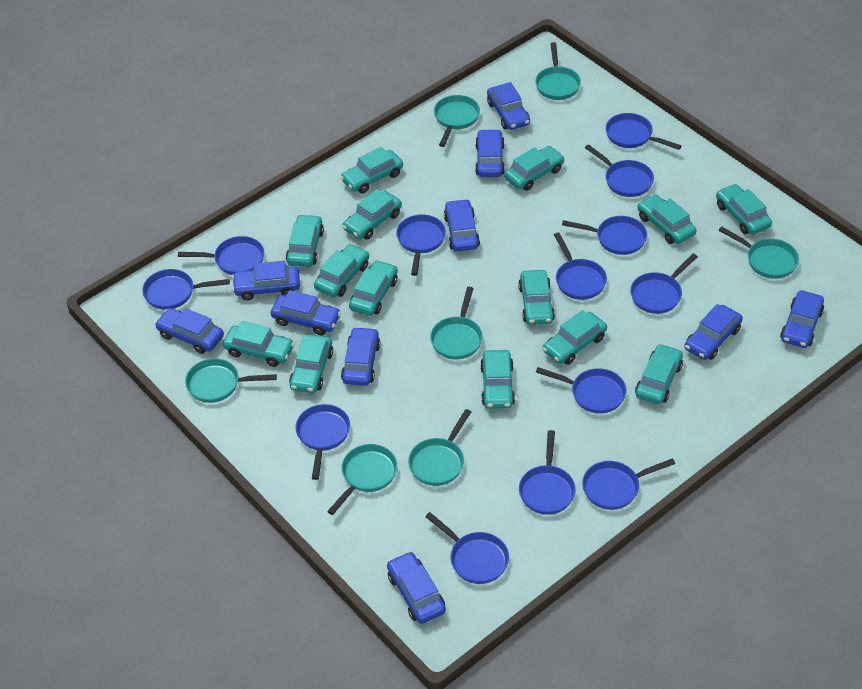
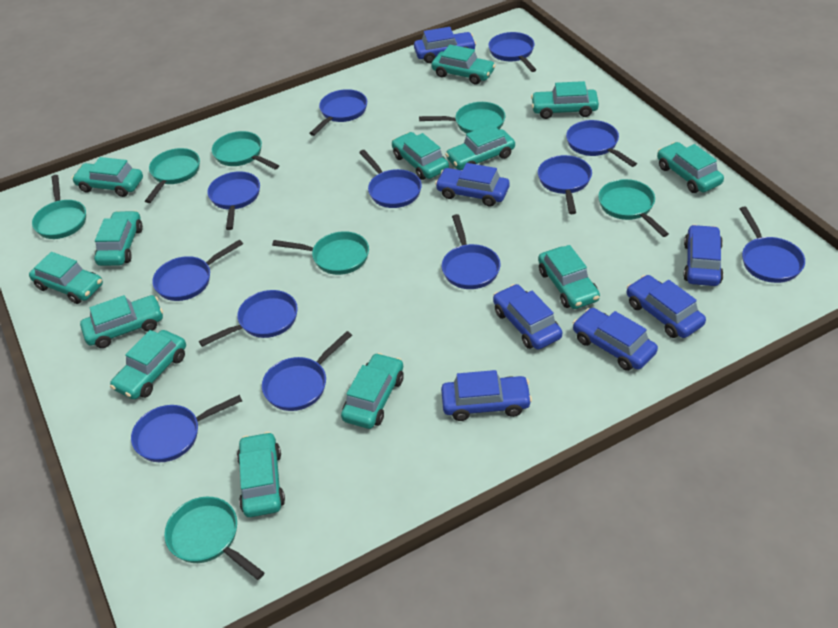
blue car: 10 -> 7
blue pan: 13 -> 12
turquoise car: 14 -> 13

